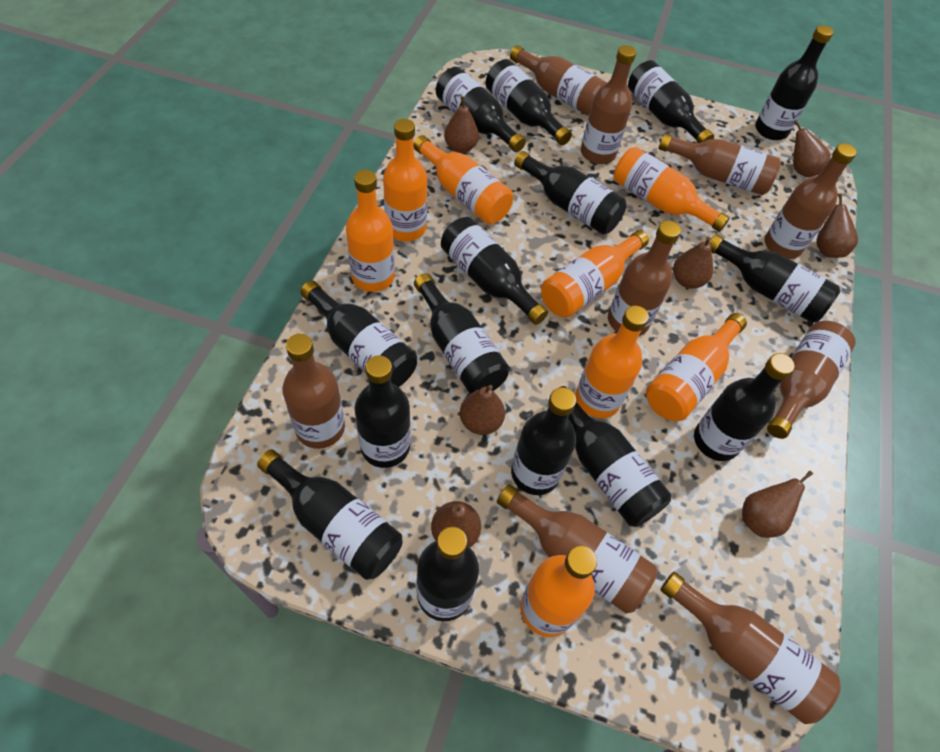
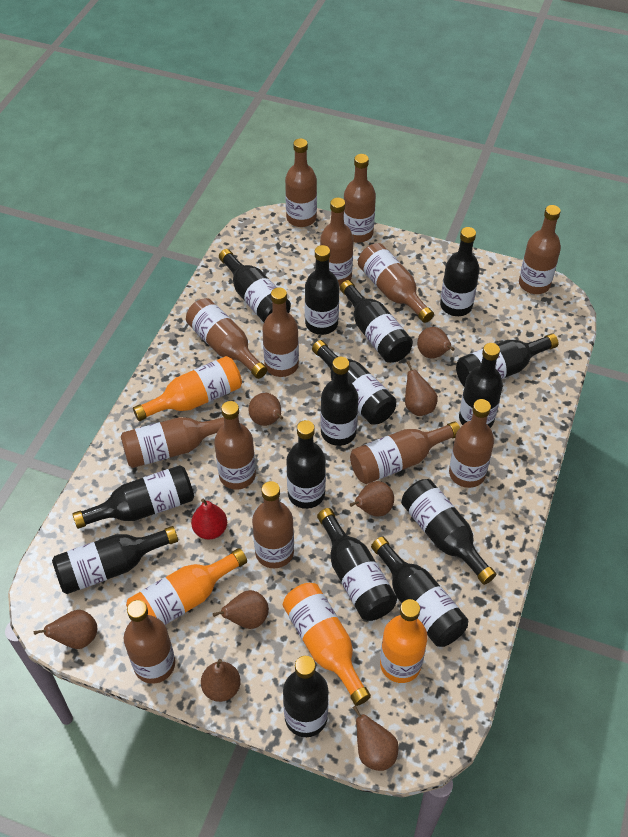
brown bottle: 9 -> 13
brown pear: 7 -> 8
orange bottle: 8 -> 4
red pear: 0 -> 1

